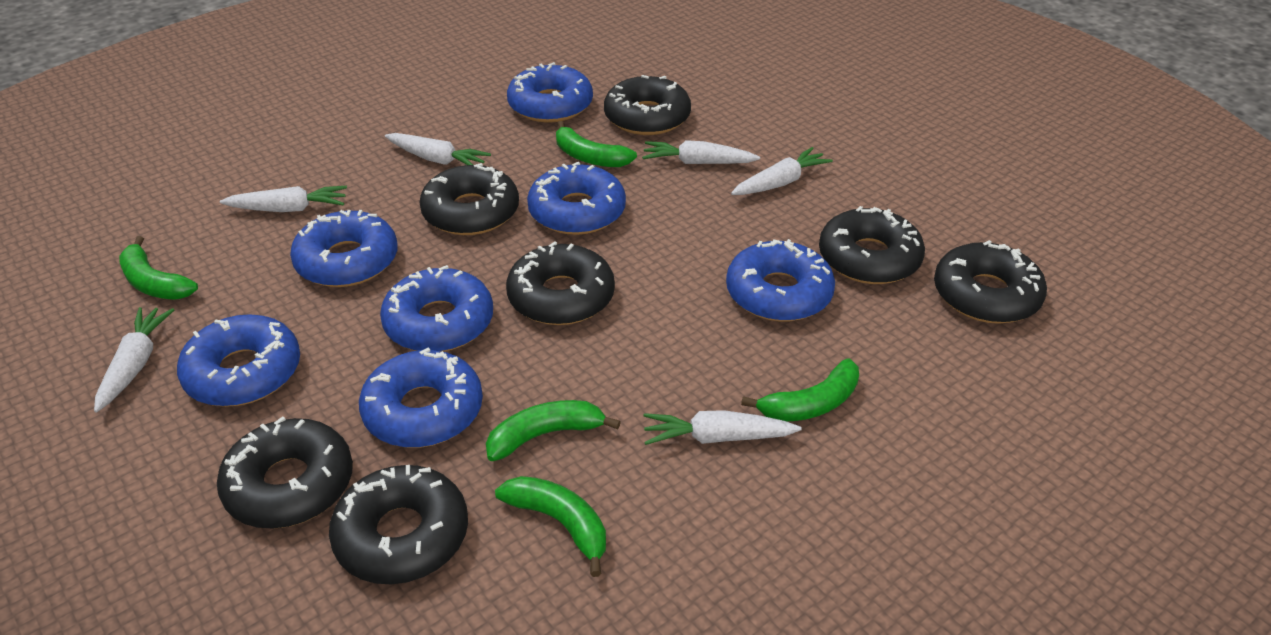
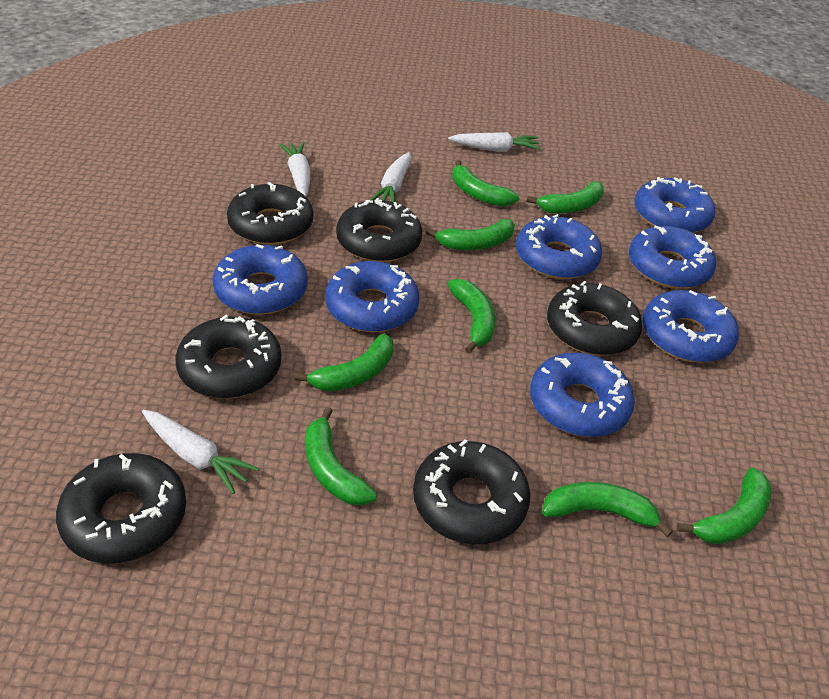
black donut: 7 -> 6
green banana: 5 -> 8
white carrot: 6 -> 4

